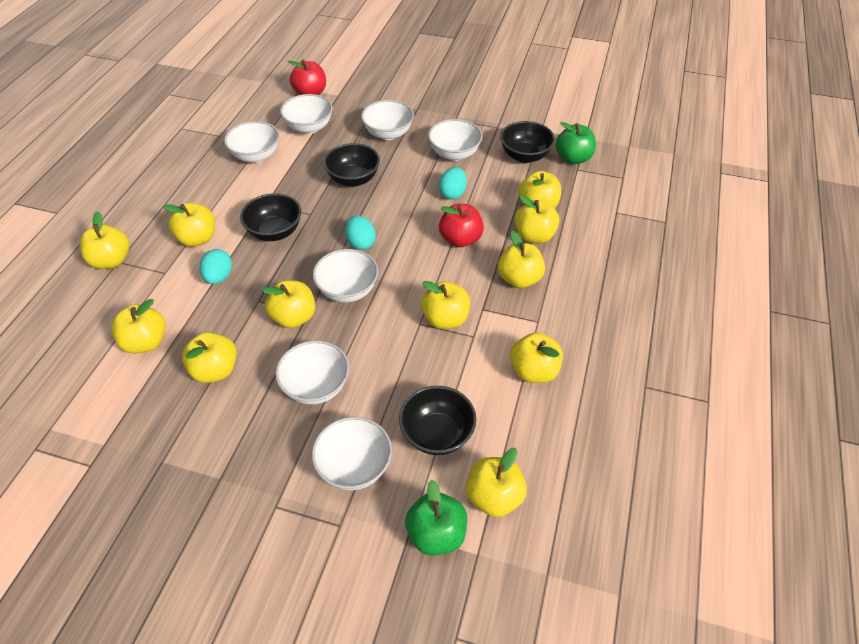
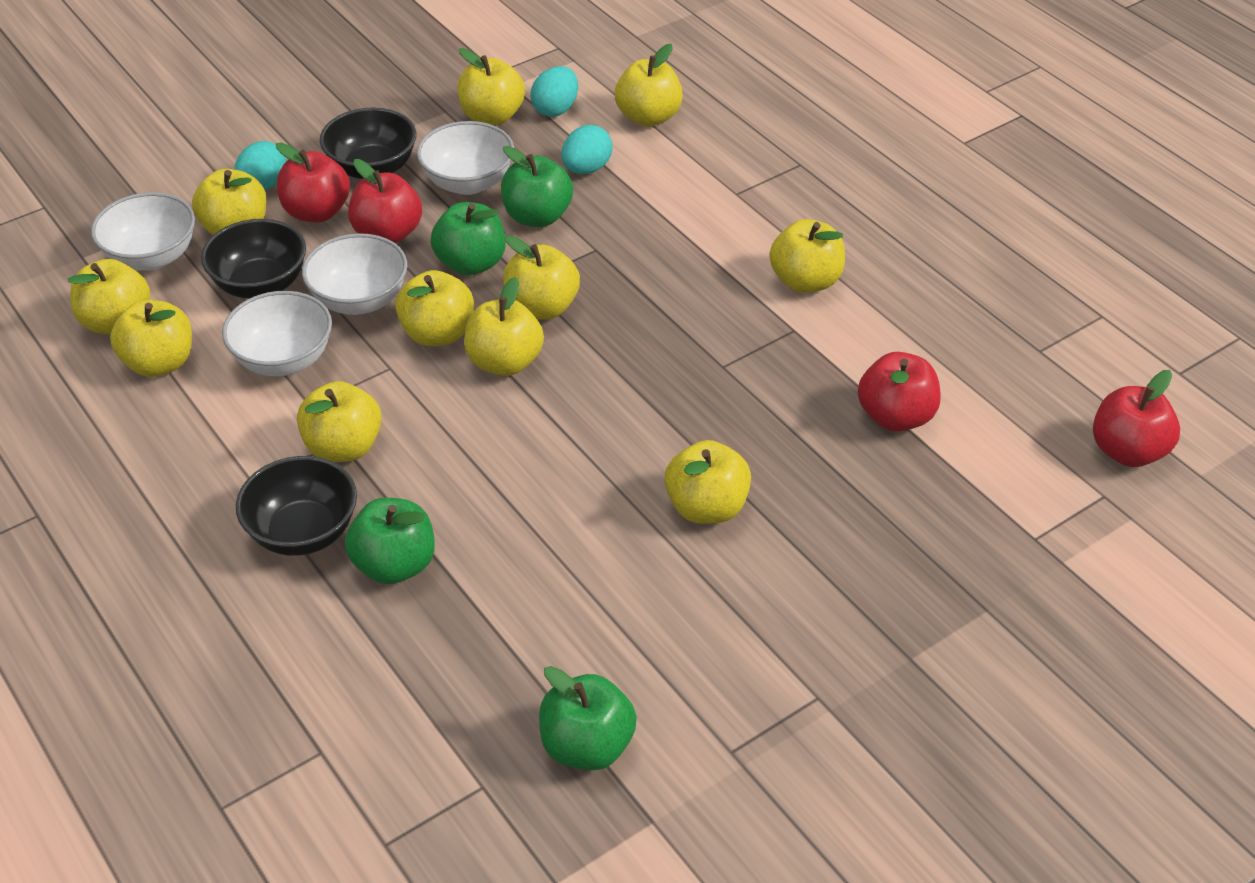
black bowl: 4 -> 3
green apple: 2 -> 4
red apple: 2 -> 4
white bowl: 7 -> 4

